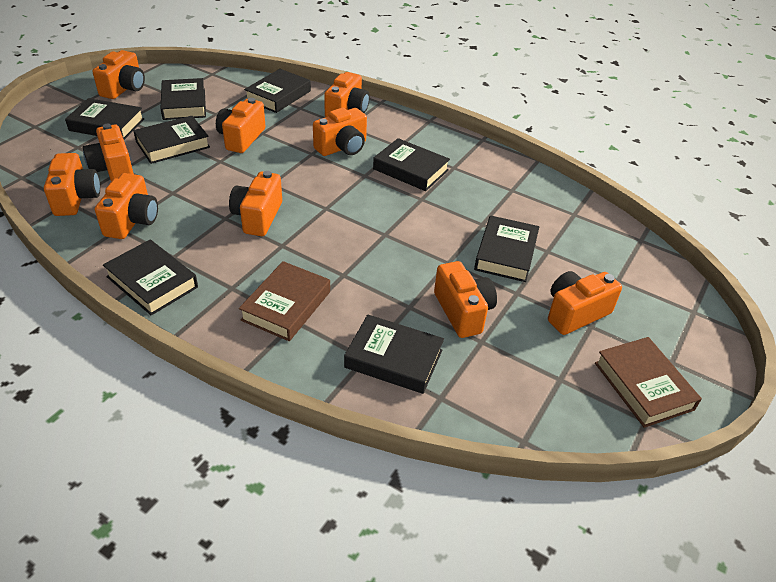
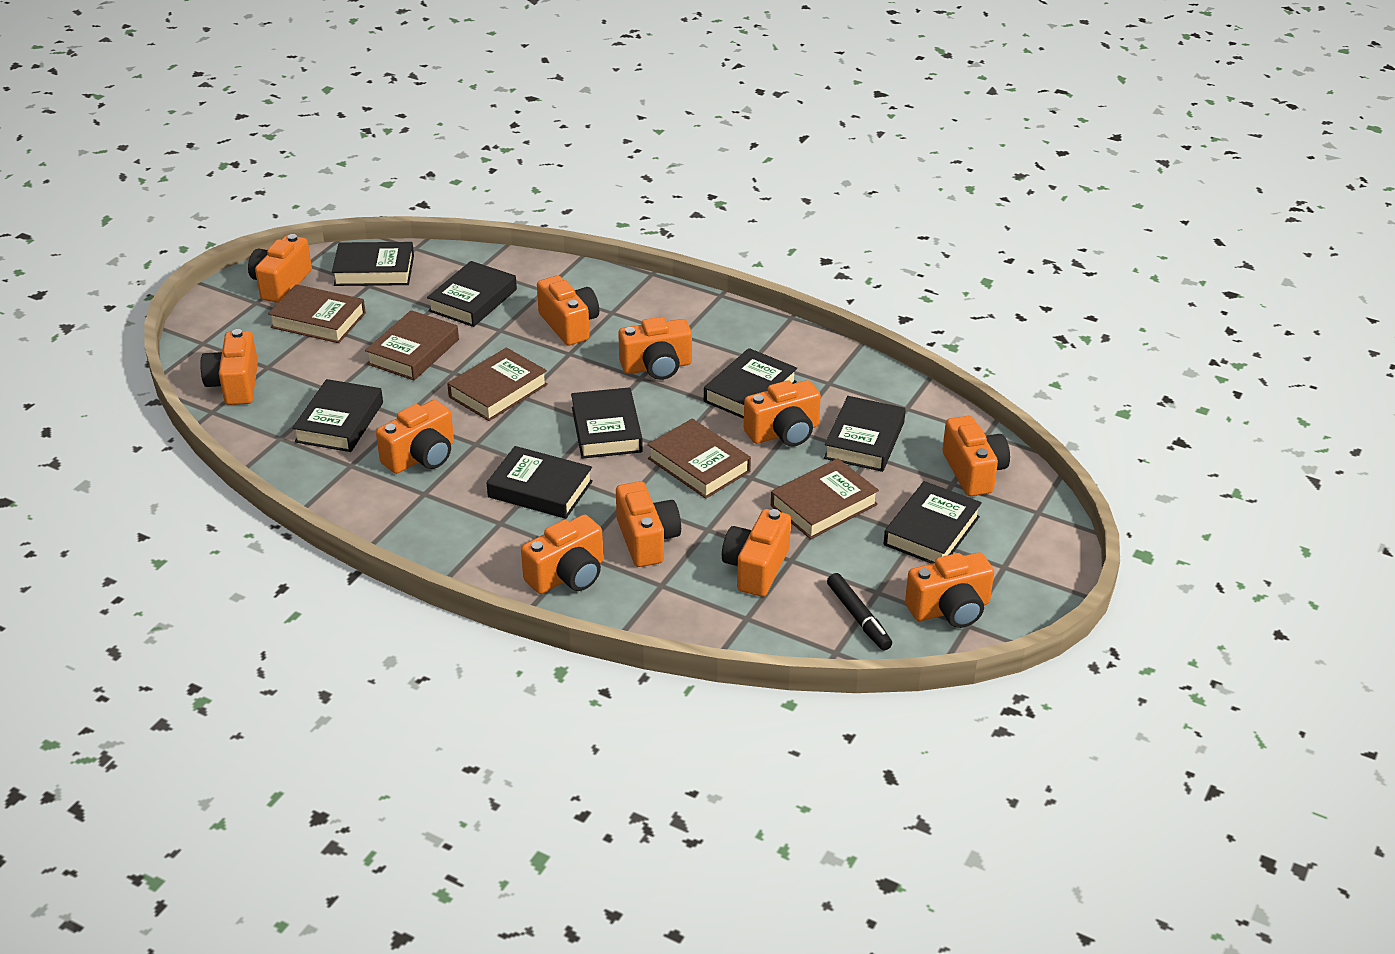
black marker: 0 -> 1
brown book: 2 -> 5
orange camera: 10 -> 11

